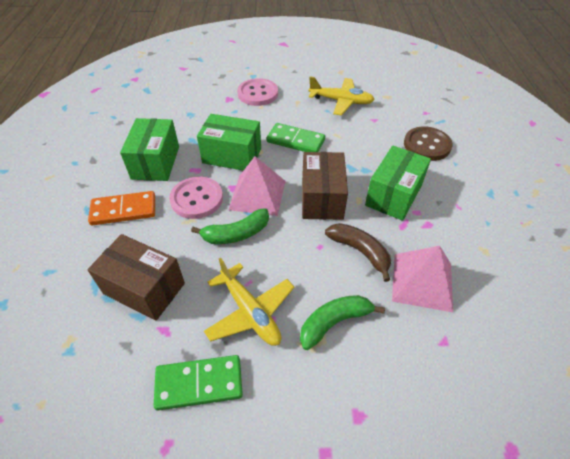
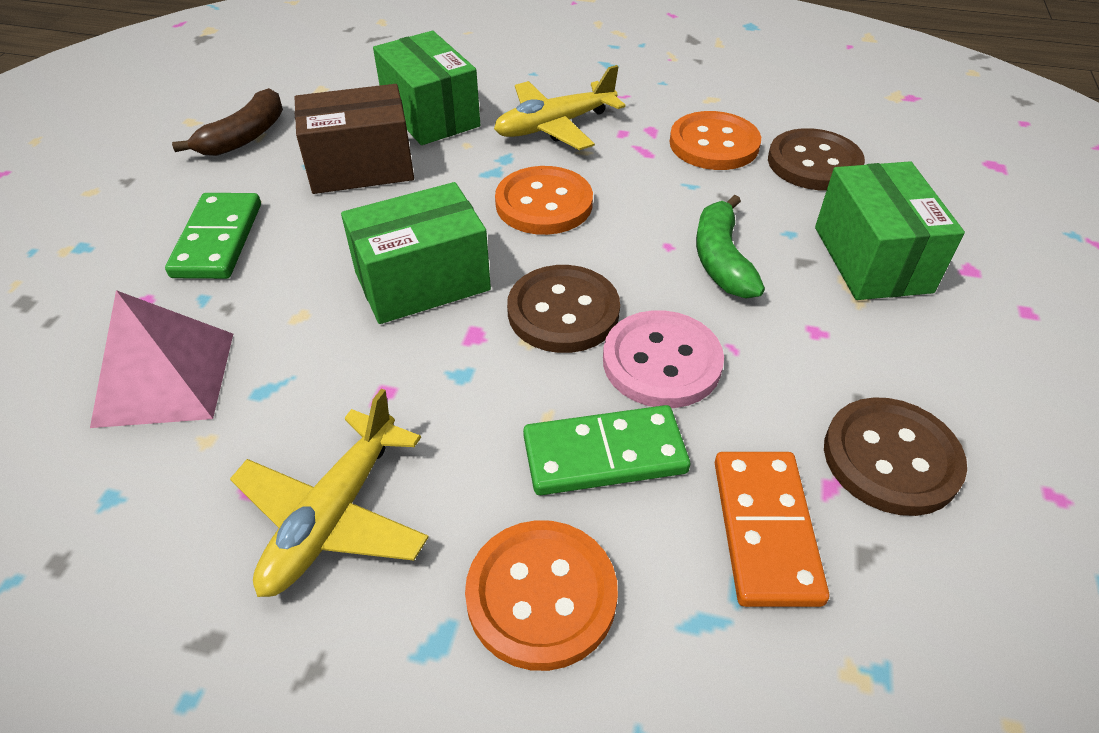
brown box: 2 -> 1
brown button: 1 -> 3
green banana: 2 -> 1
orange button: 0 -> 3
pink button: 2 -> 1
pink pyramid: 2 -> 1

